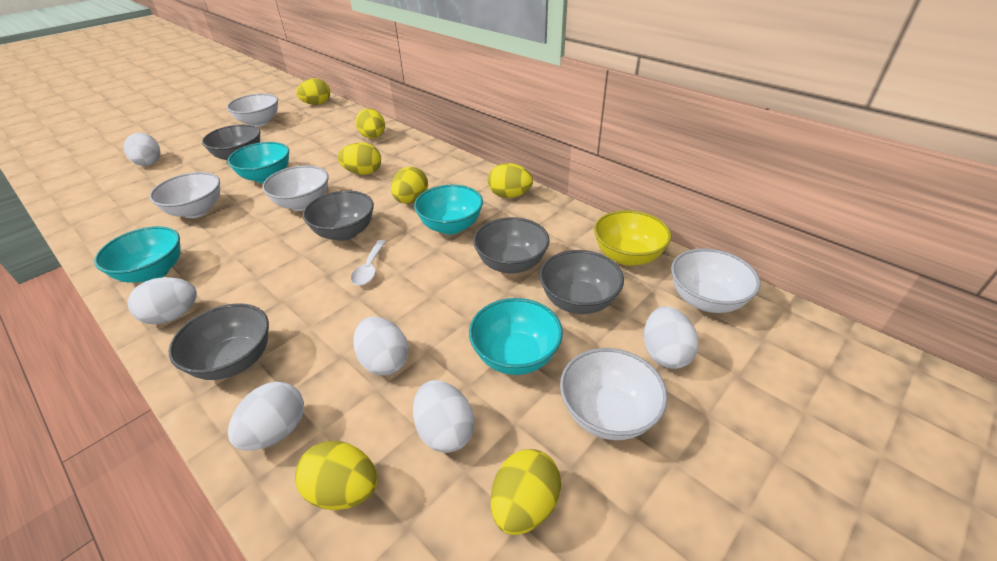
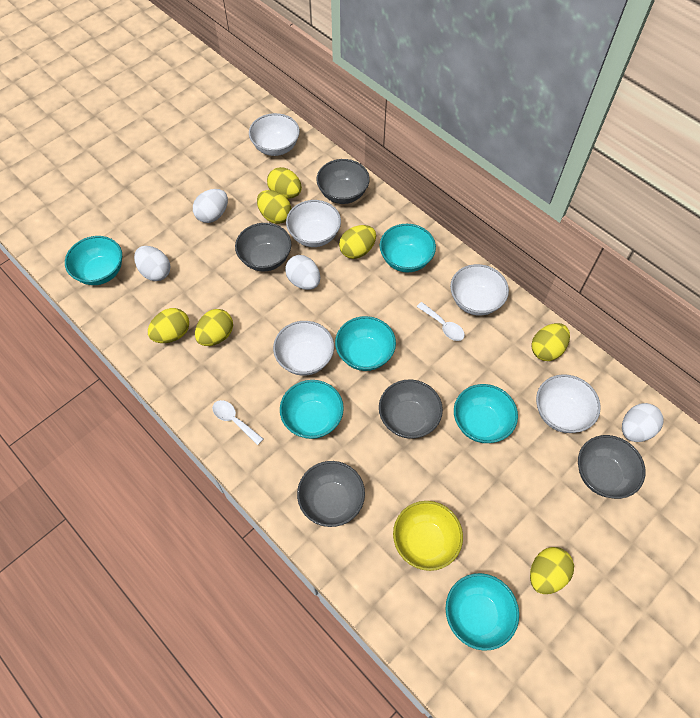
turquoise bowl: 4 -> 6
white egg: 6 -> 4
white spoon: 1 -> 2

